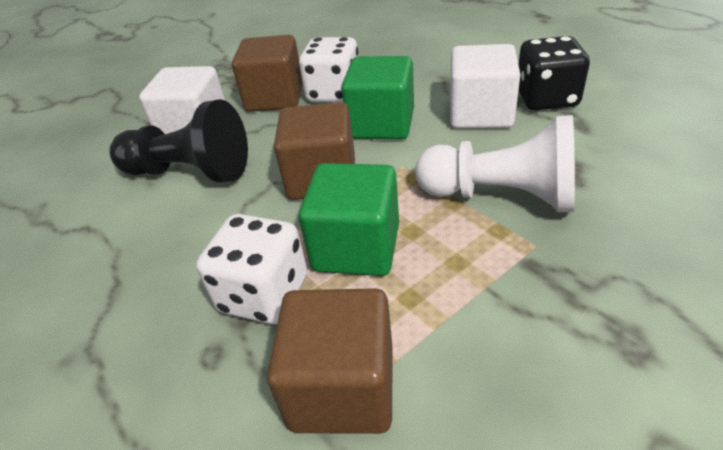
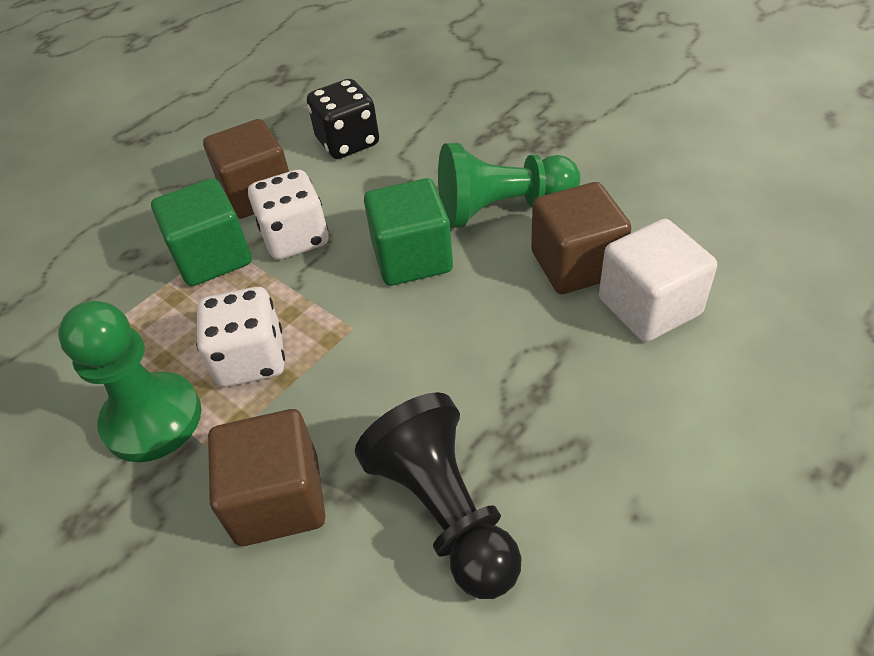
green pawn: 0 -> 2
white cube: 2 -> 1
white pawn: 1 -> 0

